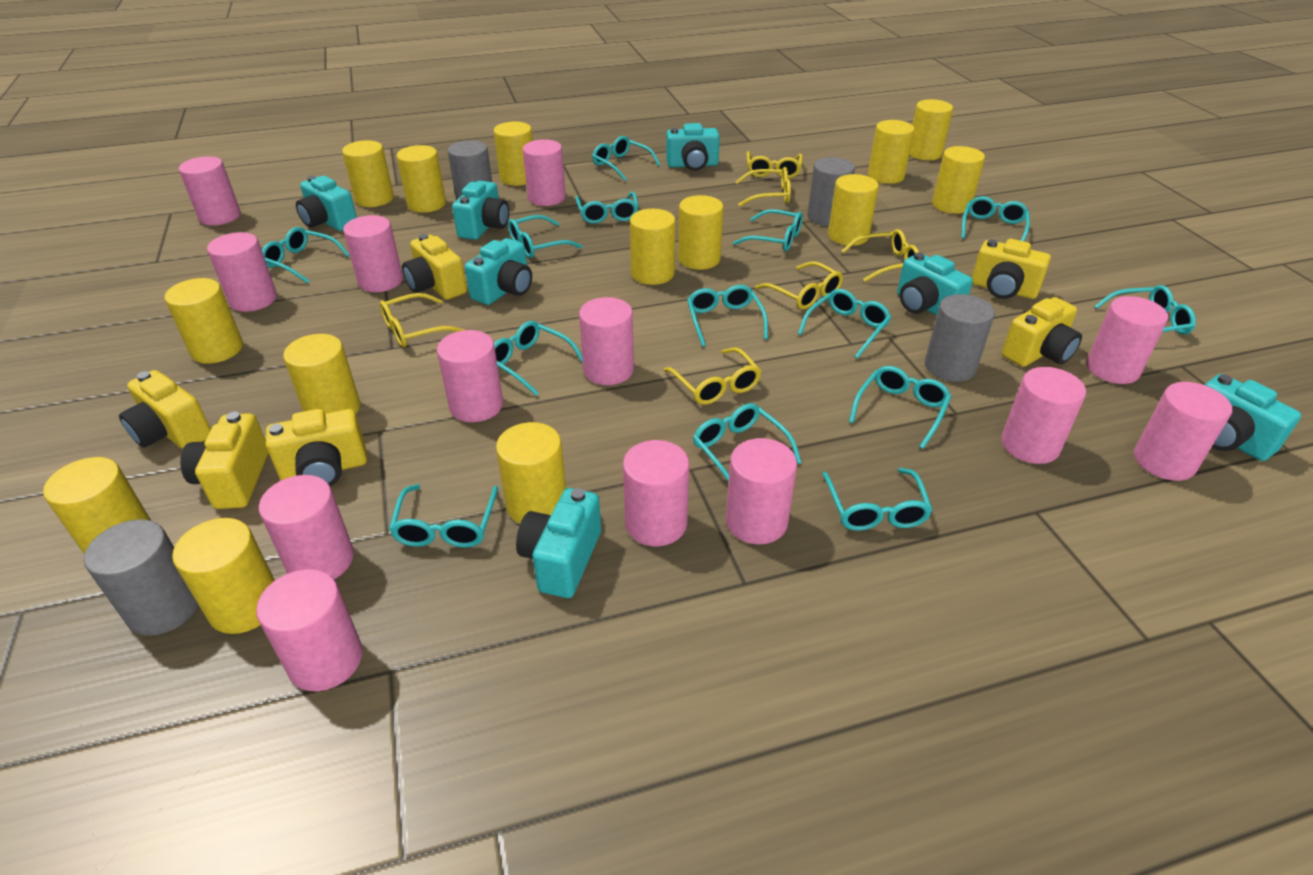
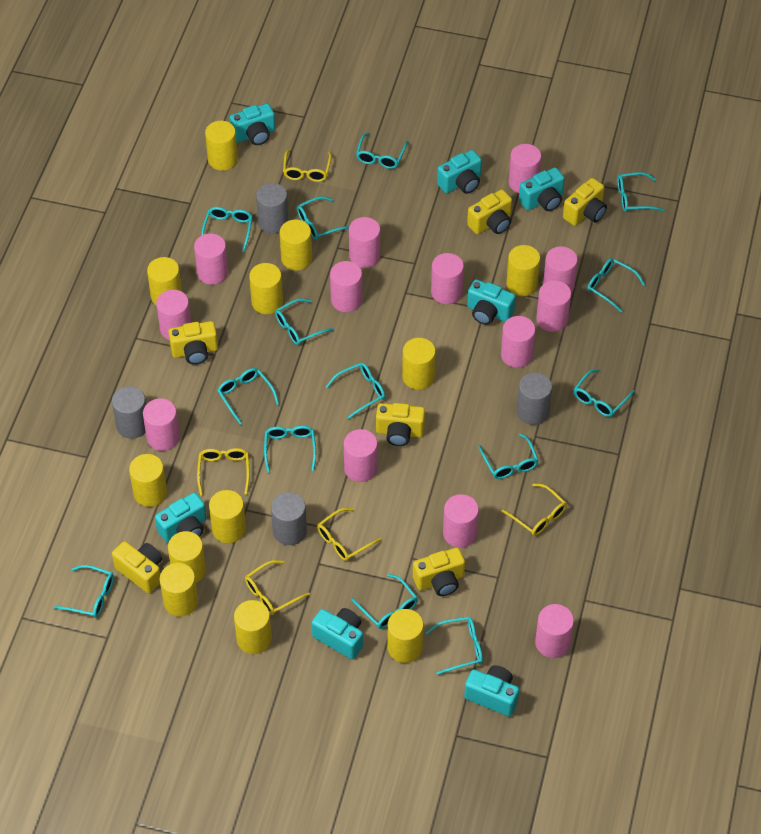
yellow cylinder: 14 -> 12
yellow glasses: 6 -> 5

